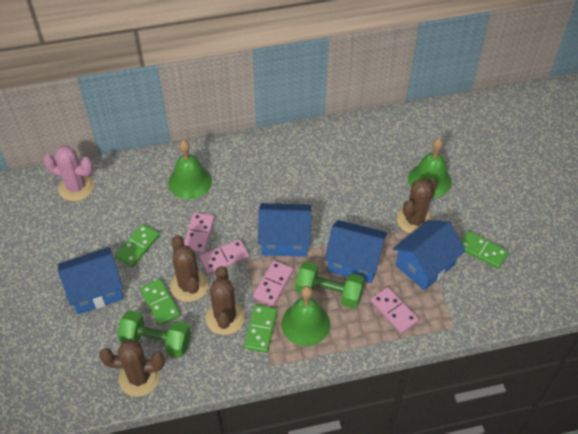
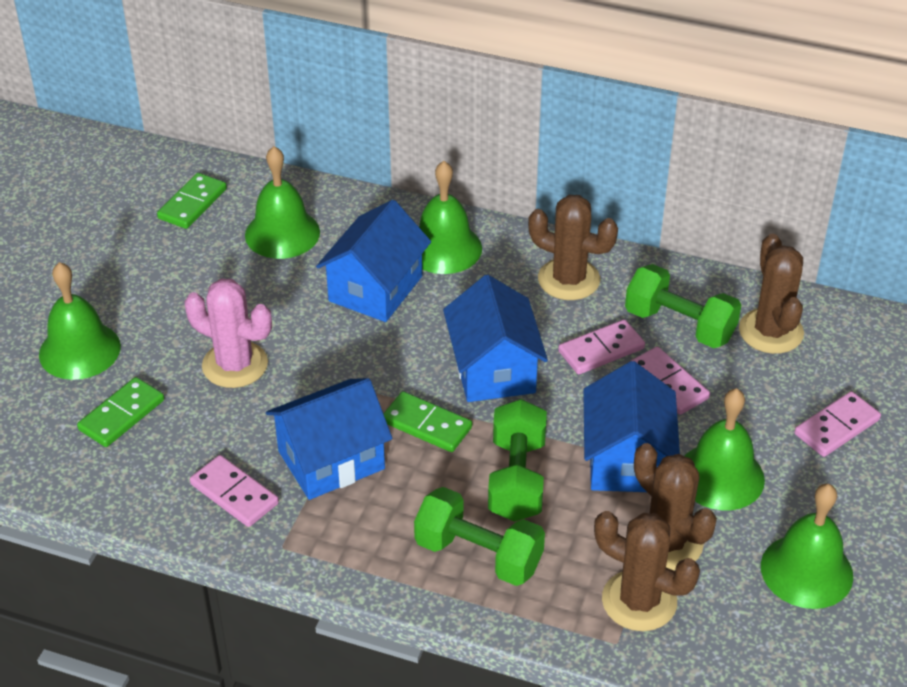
green bell: 3 -> 5
green domino: 4 -> 3
green dumbbell: 2 -> 3

